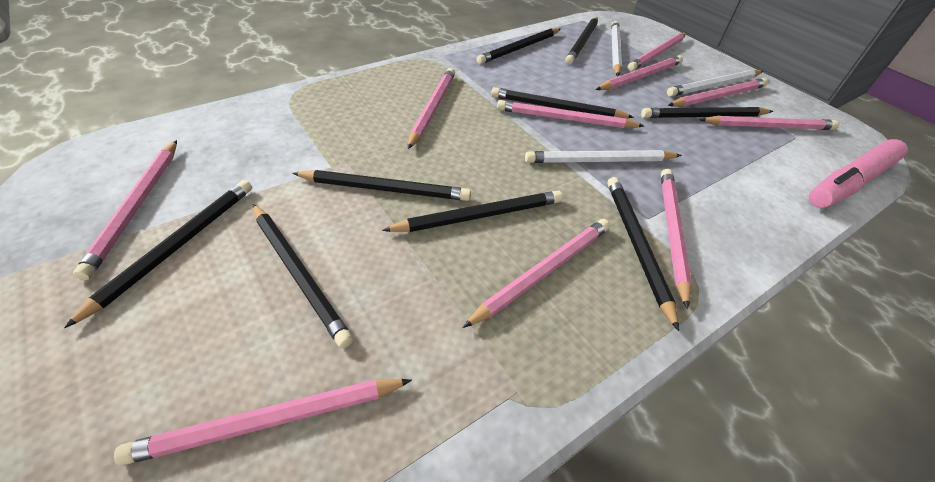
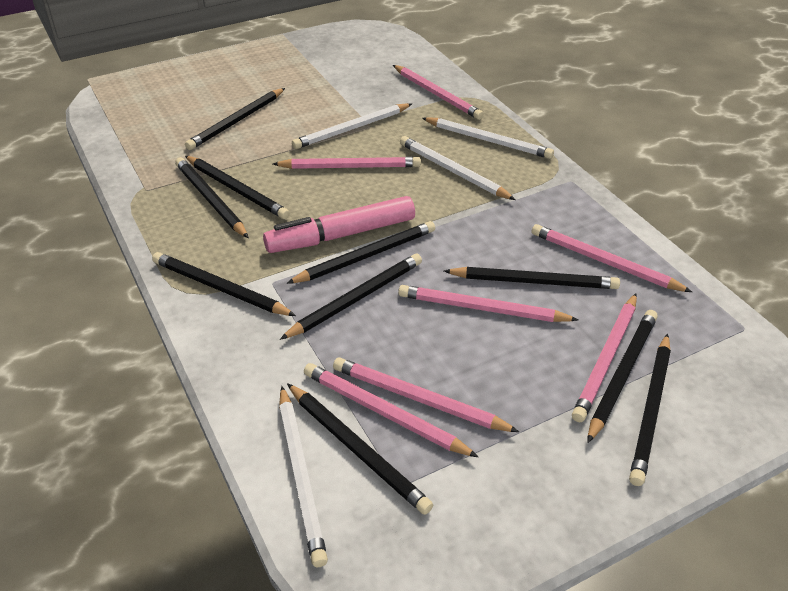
black pencil: 9 -> 10
pink pencil: 10 -> 7
white pencil: 3 -> 4

